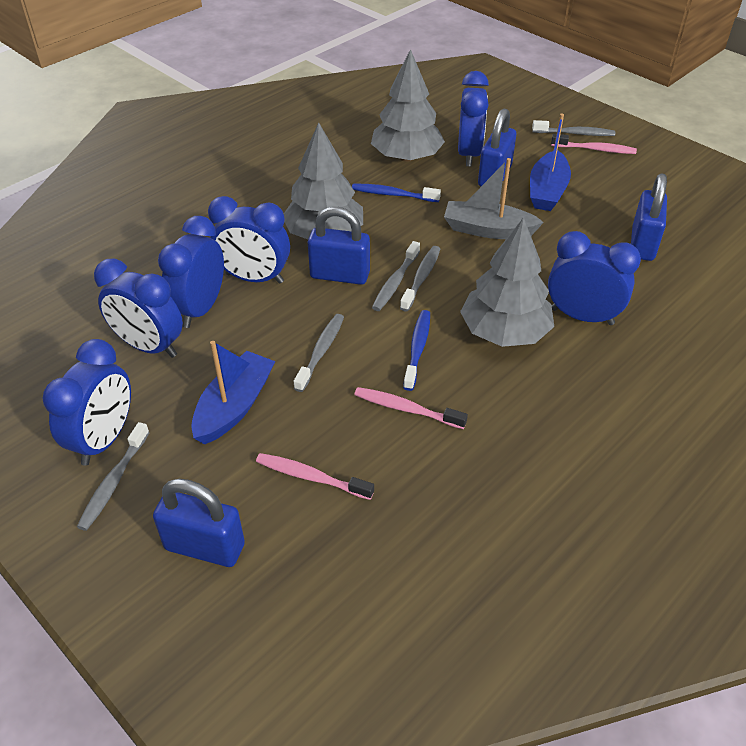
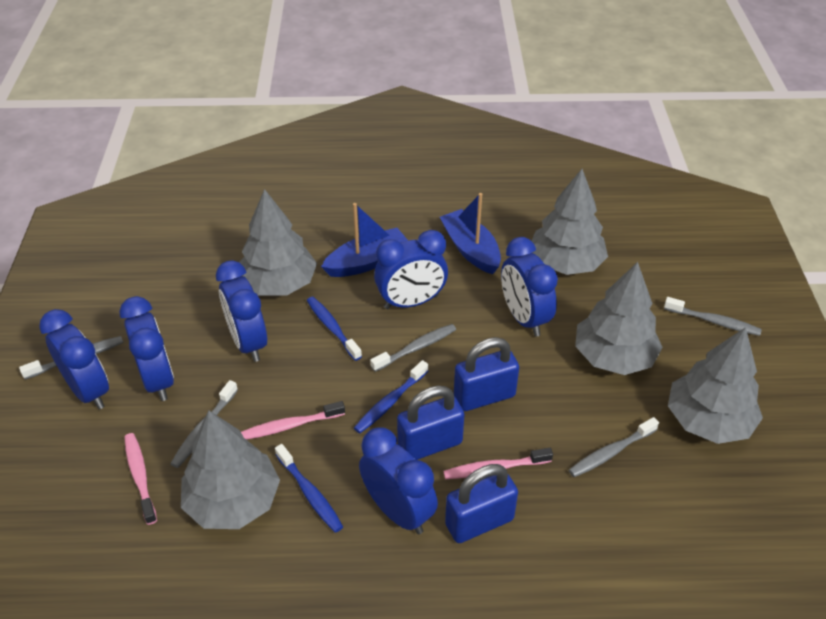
blue padlock: 4 -> 3
blue toothbrush: 2 -> 3
grey boat: 1 -> 0
grey tree: 3 -> 5

